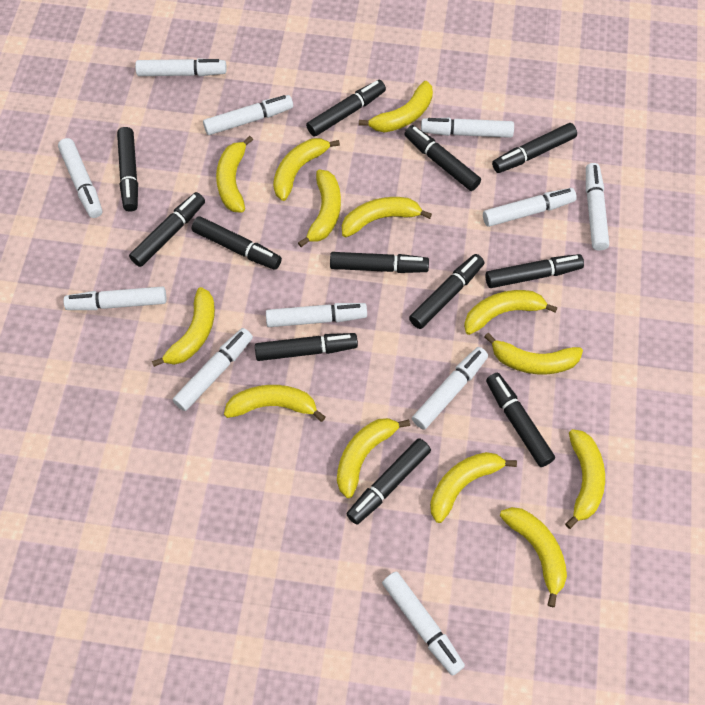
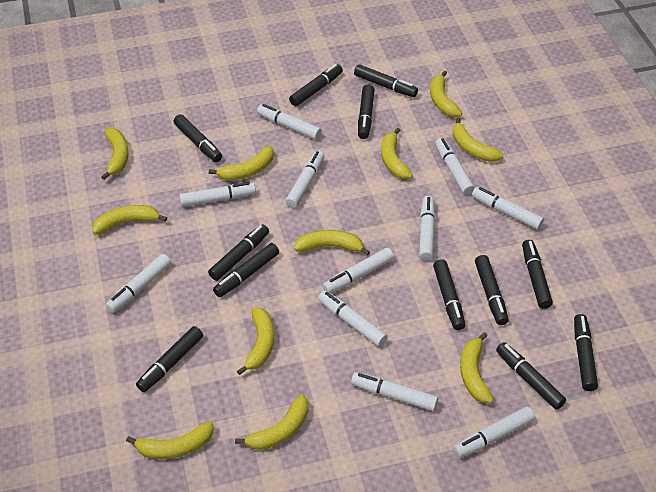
yellow banana: 13 -> 11

